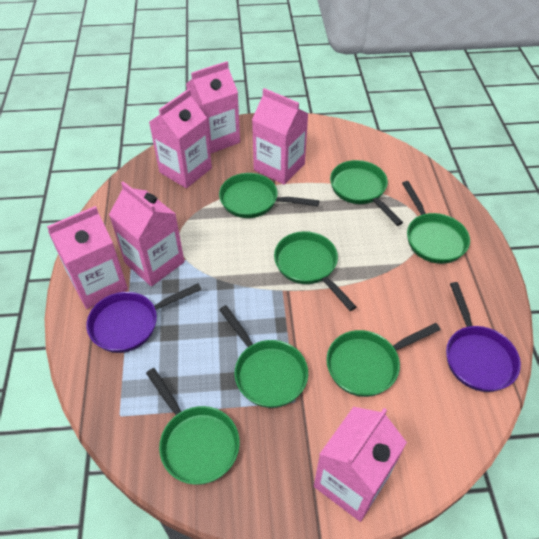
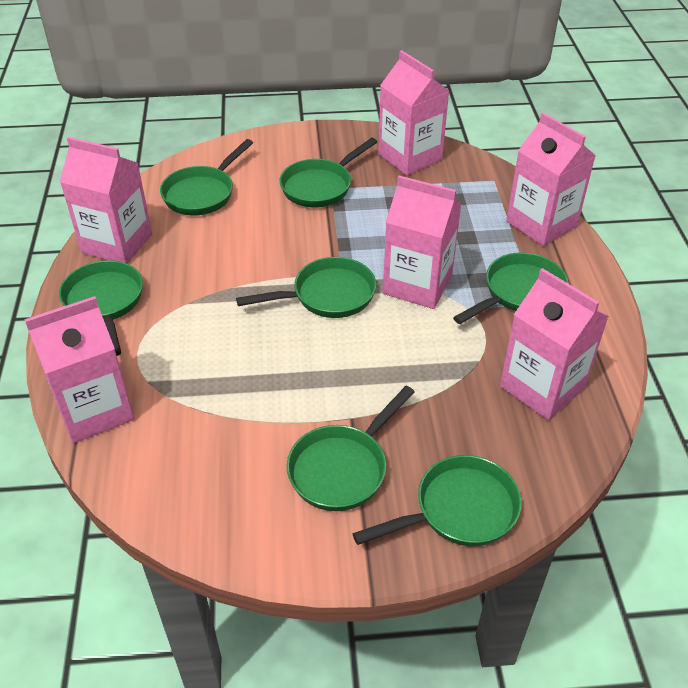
purple pan: 2 -> 0

